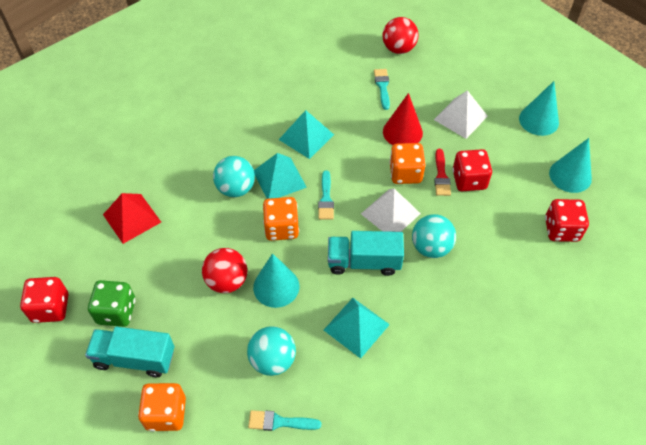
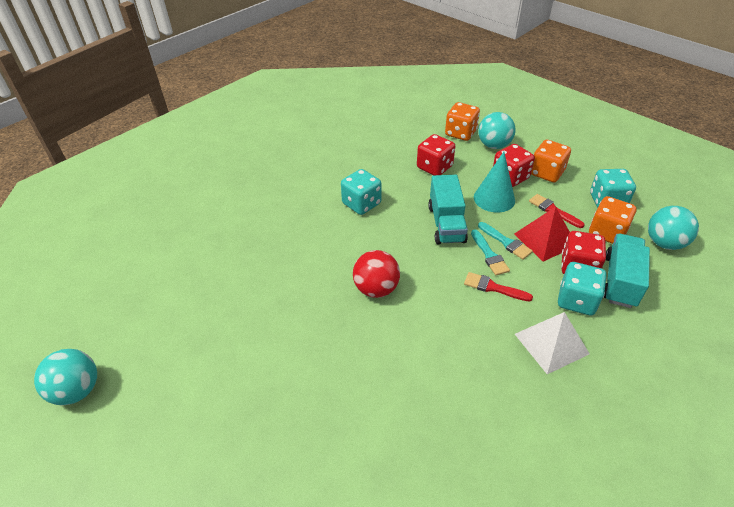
green dice: 1 -> 0
red ball: 2 -> 1
red brush: 1 -> 2
red cone: 1 -> 0
turquoise brush: 3 -> 2
turquoise cone: 3 -> 1
turquoise dice: 0 -> 3
turquoise pyramid: 3 -> 0
white pyramid: 2 -> 1

